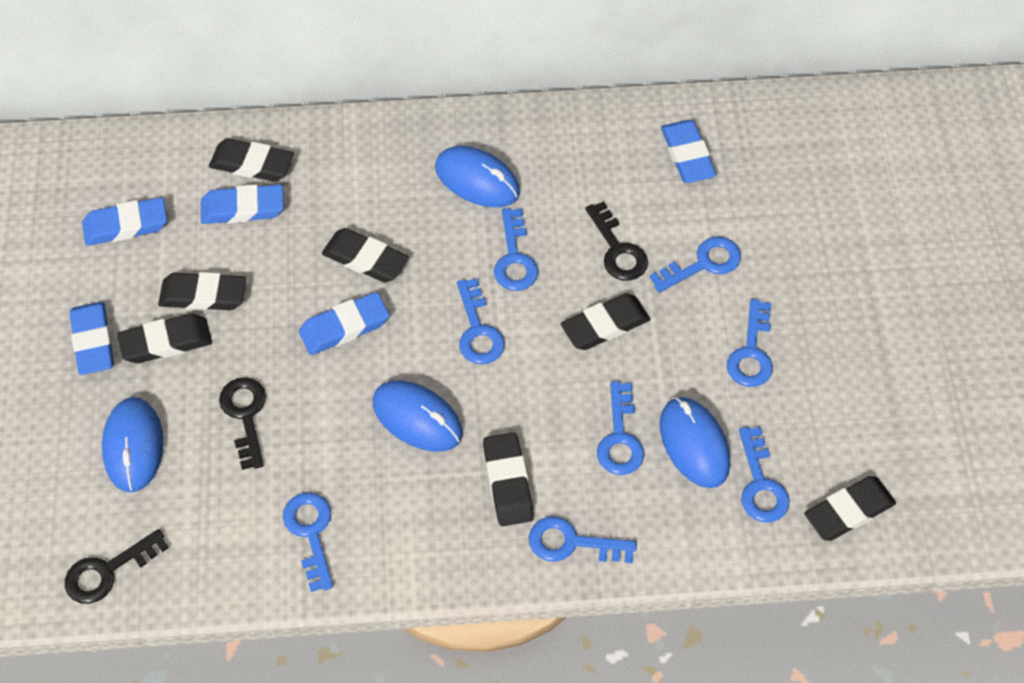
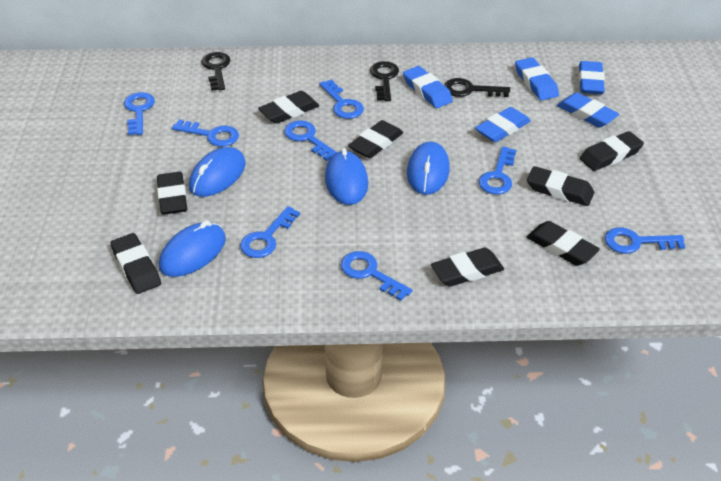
black eraser: 7 -> 8

